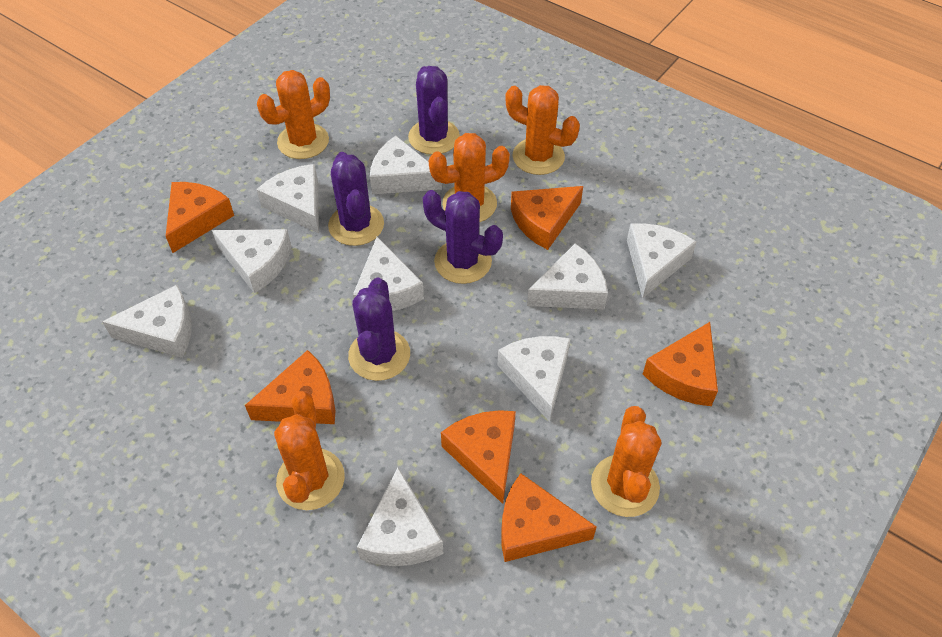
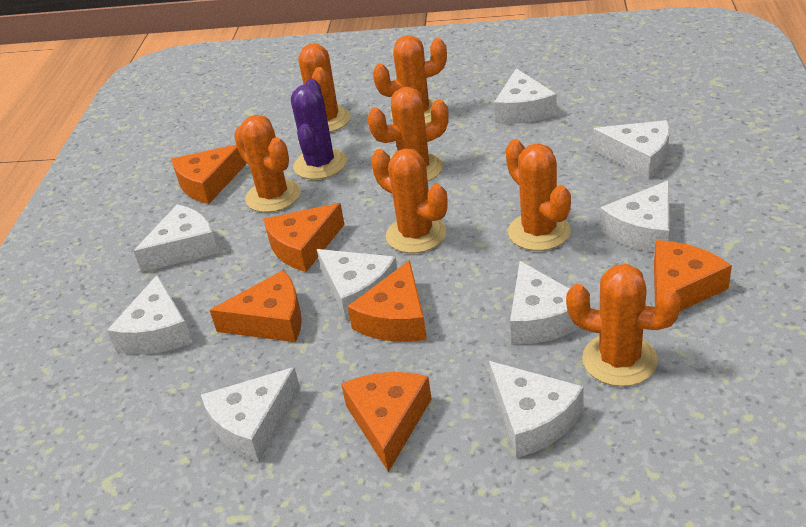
orange cactus: 5 -> 7
purple cactus: 4 -> 1

